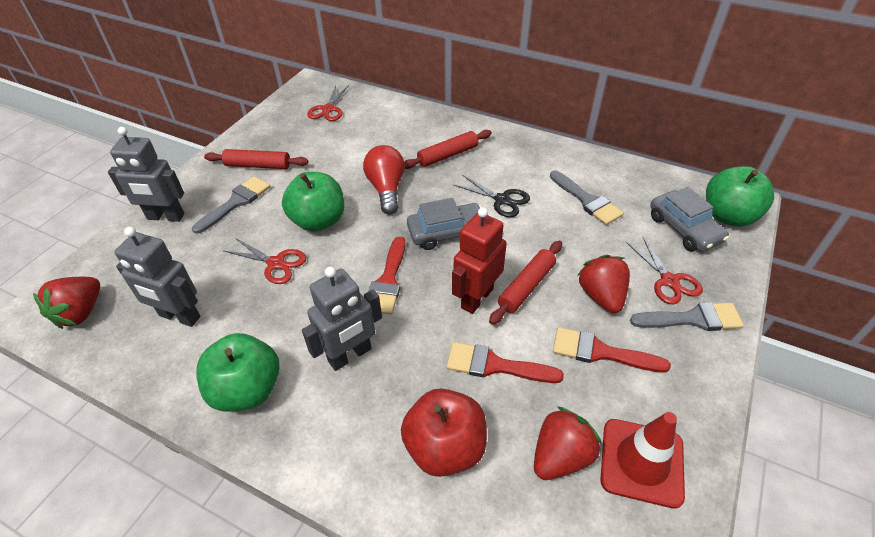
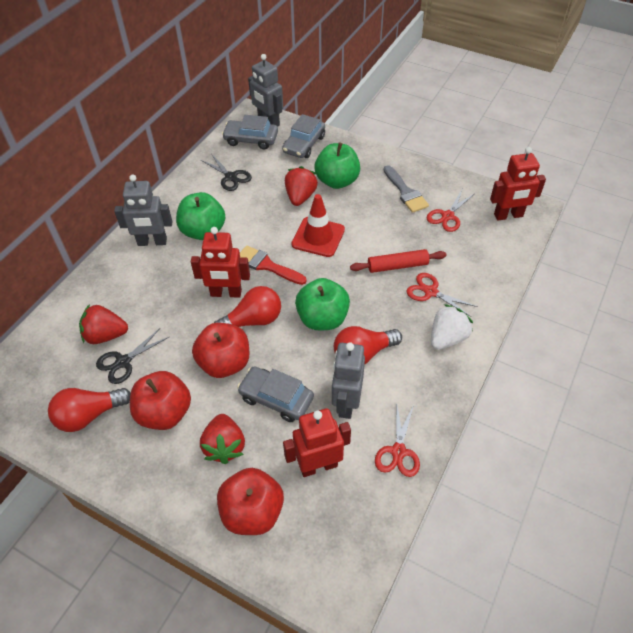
black scissors: 1 -> 2
grey brush: 3 -> 1
grey car: 2 -> 3
red apple: 1 -> 3
red brush: 3 -> 1
red light bulb: 1 -> 3
red robot: 1 -> 3
red rolling pin: 3 -> 1
white strawberry: 0 -> 1

